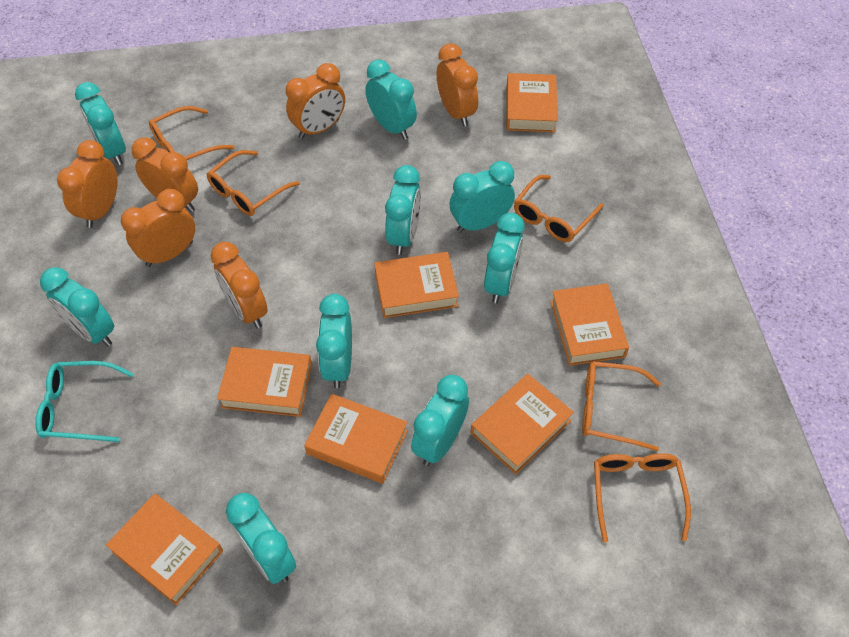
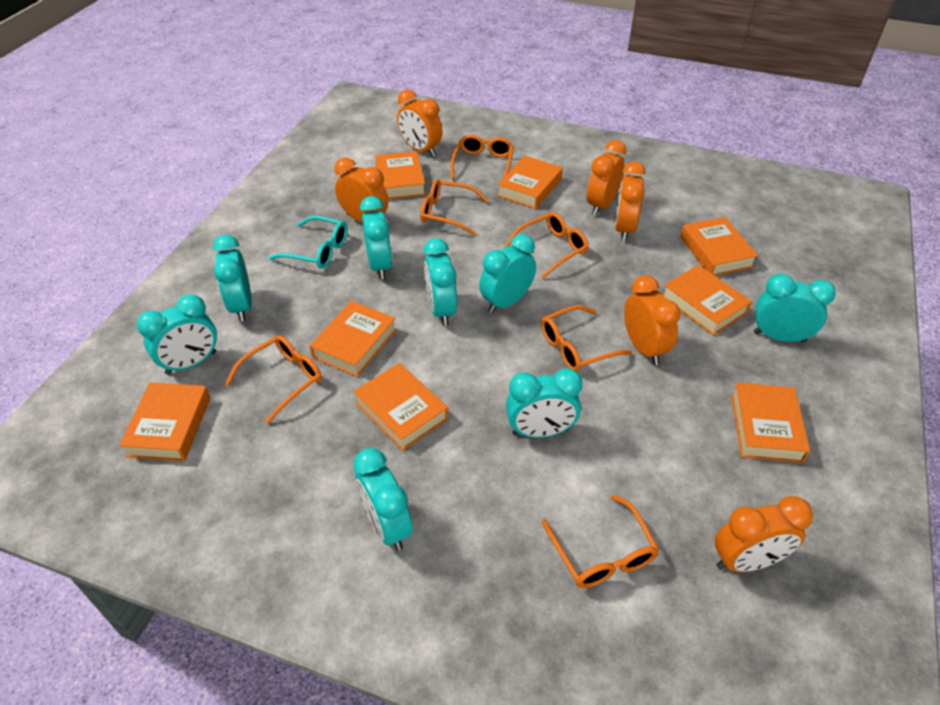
orange book: 7 -> 8
orange glasses: 5 -> 6
turquoise clock: 9 -> 8

